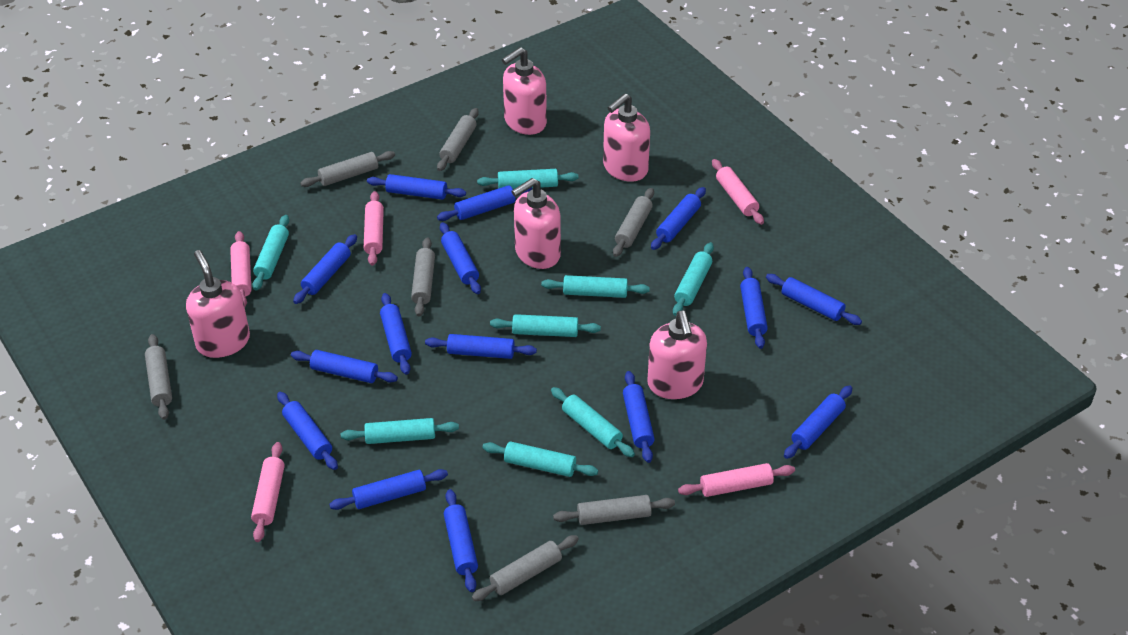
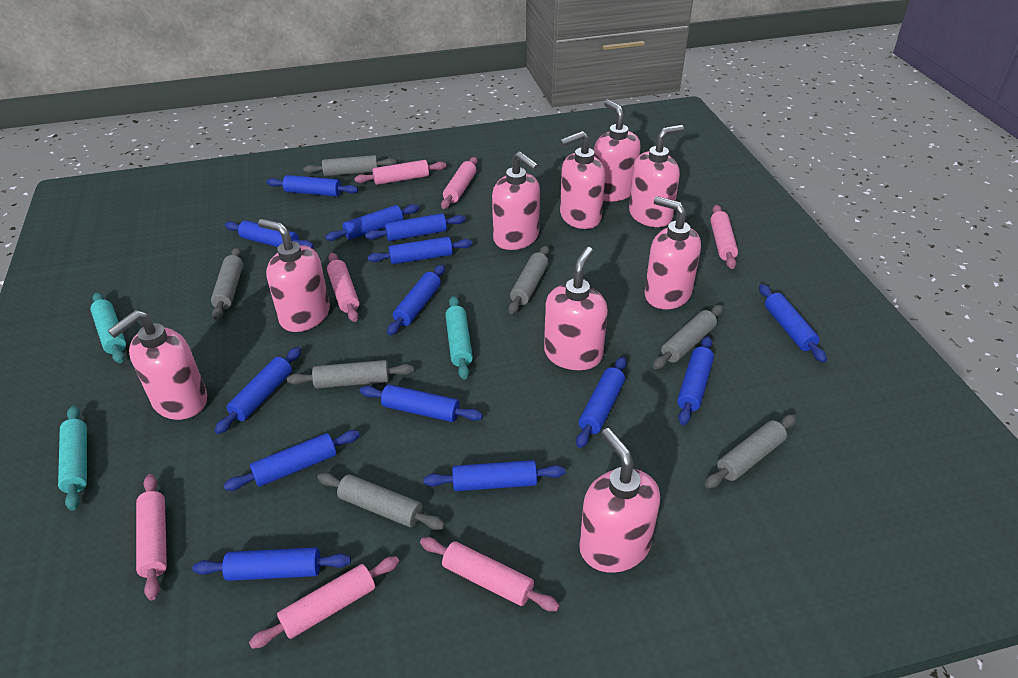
blue rolling pin: 15 -> 14
pink rolling pin: 5 -> 7
pink soap dispenser: 5 -> 9
turquoise rolling pin: 8 -> 3

